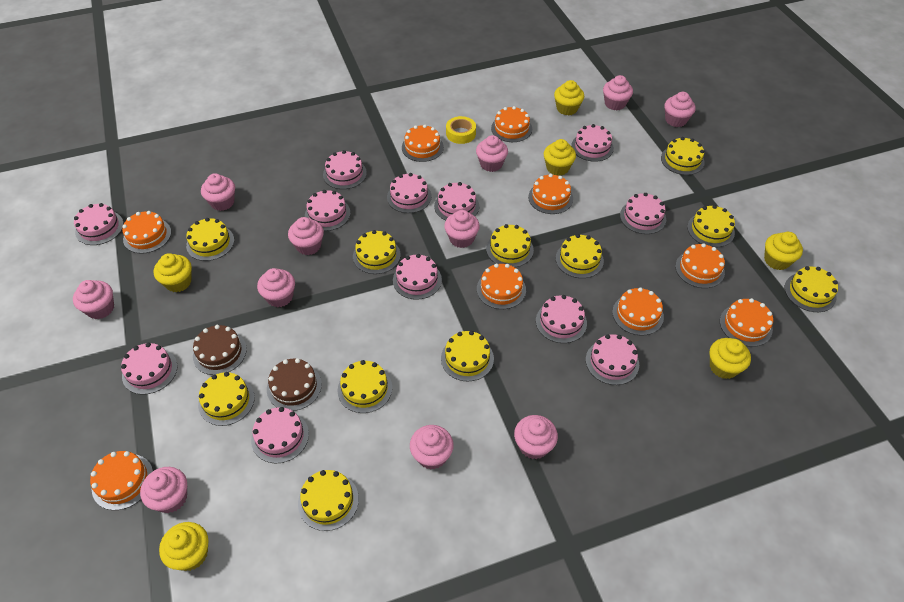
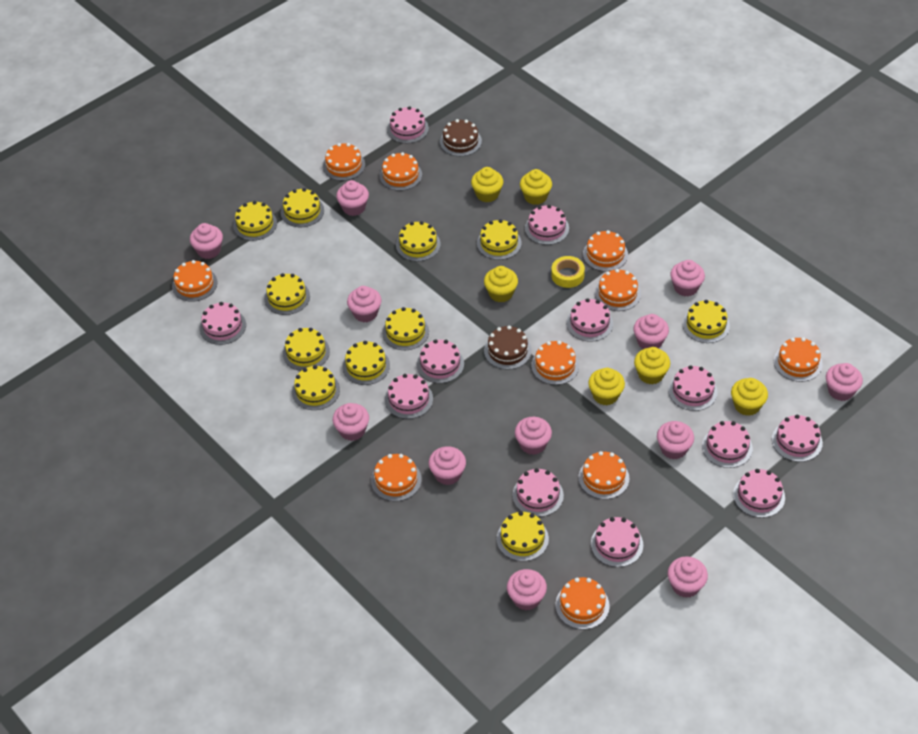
orange cake: 9 -> 10
pink cupcake: 11 -> 12

